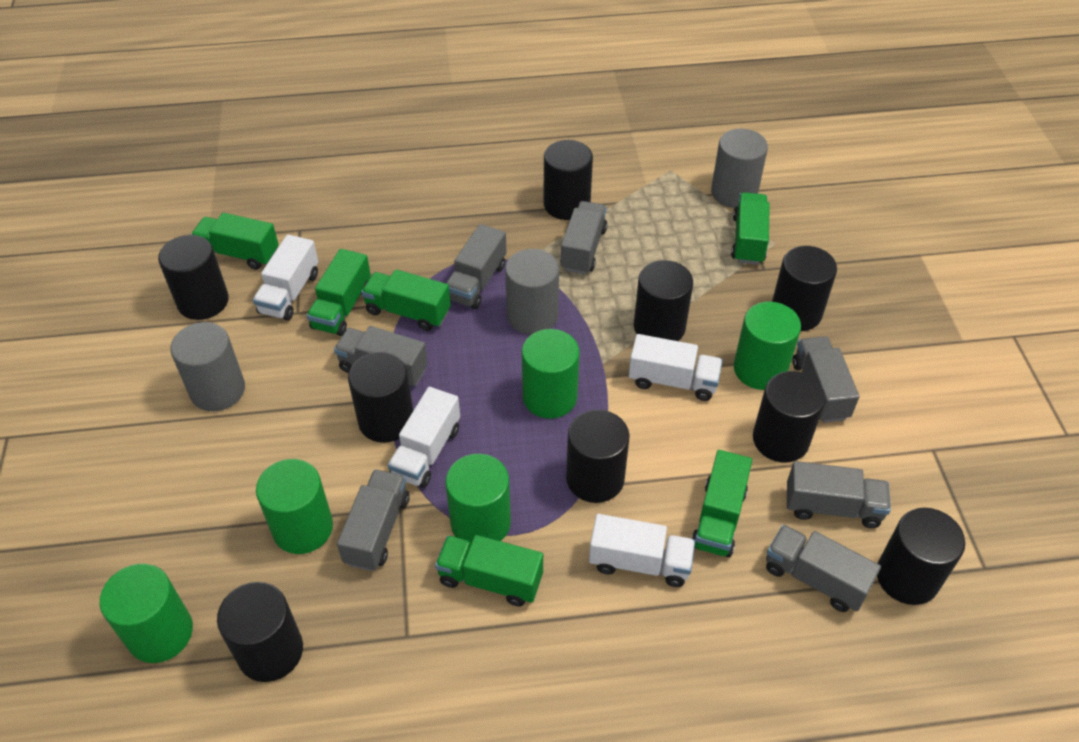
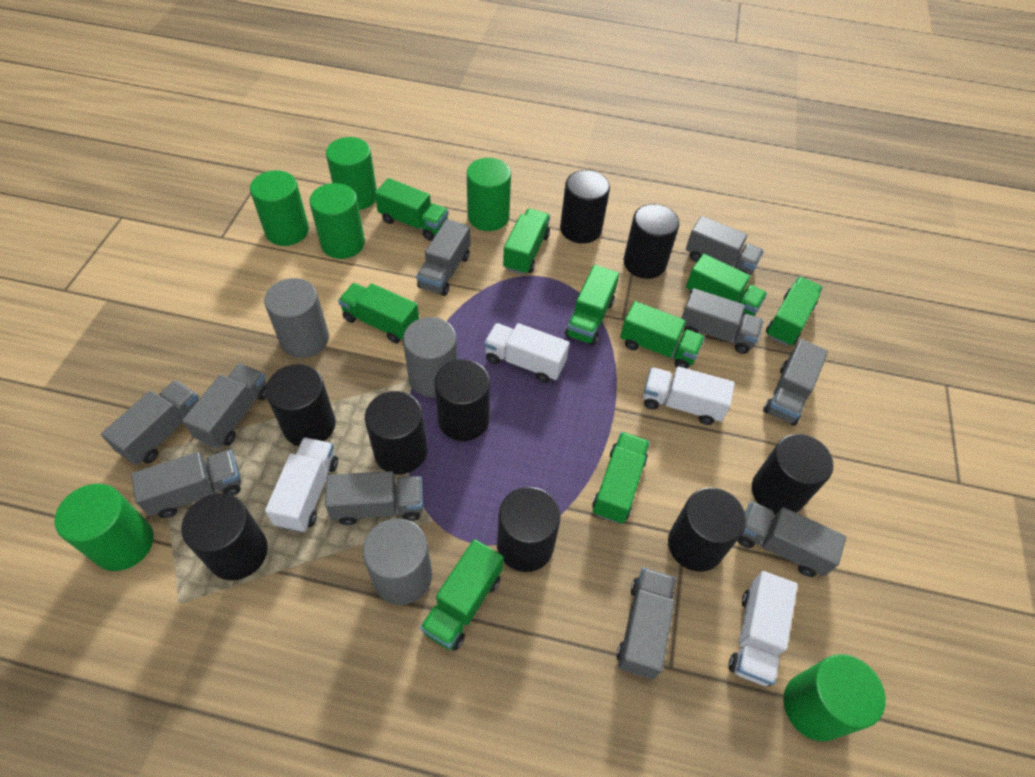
green cylinder: 5 -> 6
green truck: 6 -> 9
grey truck: 7 -> 10

